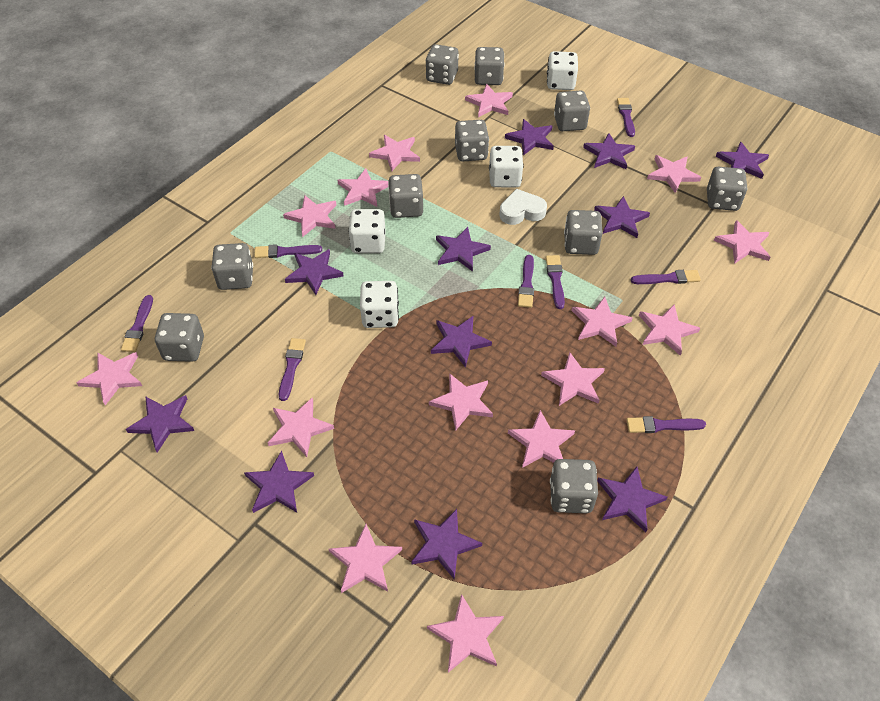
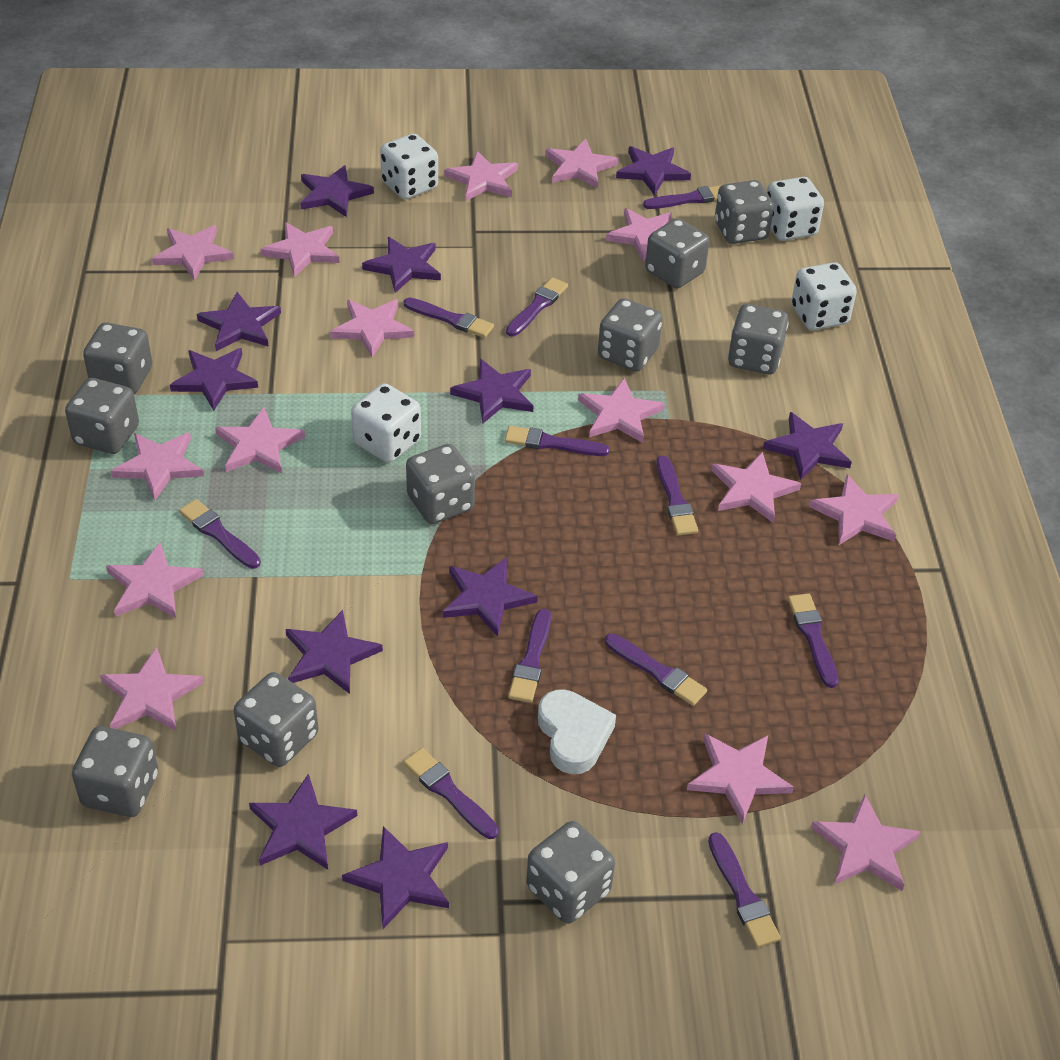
purple brush: 8 -> 11

